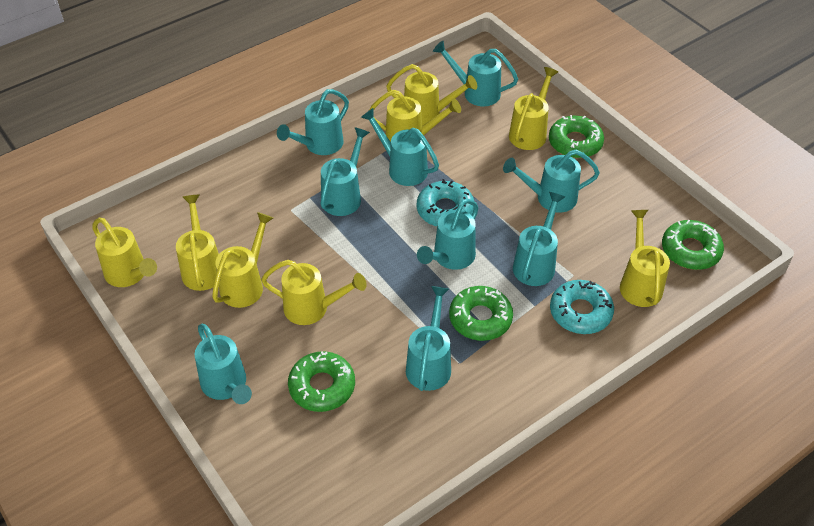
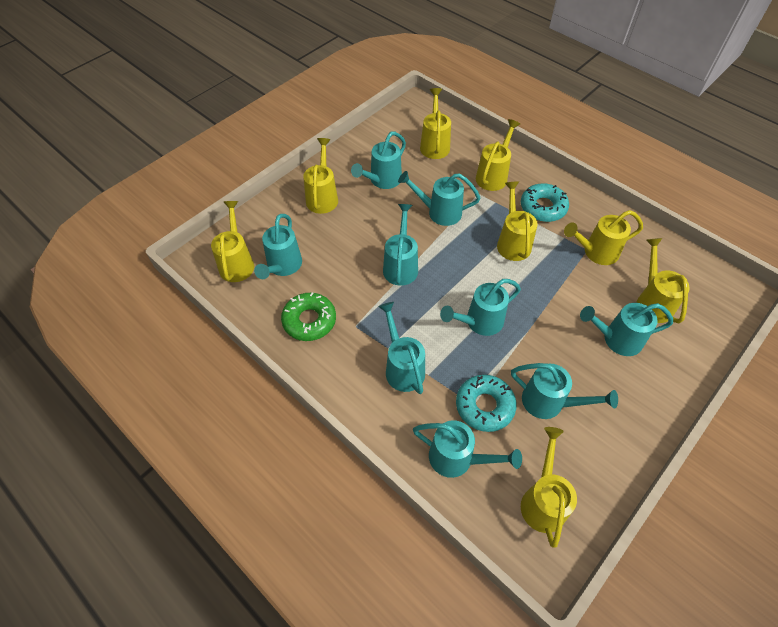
green donut: 4 -> 1

